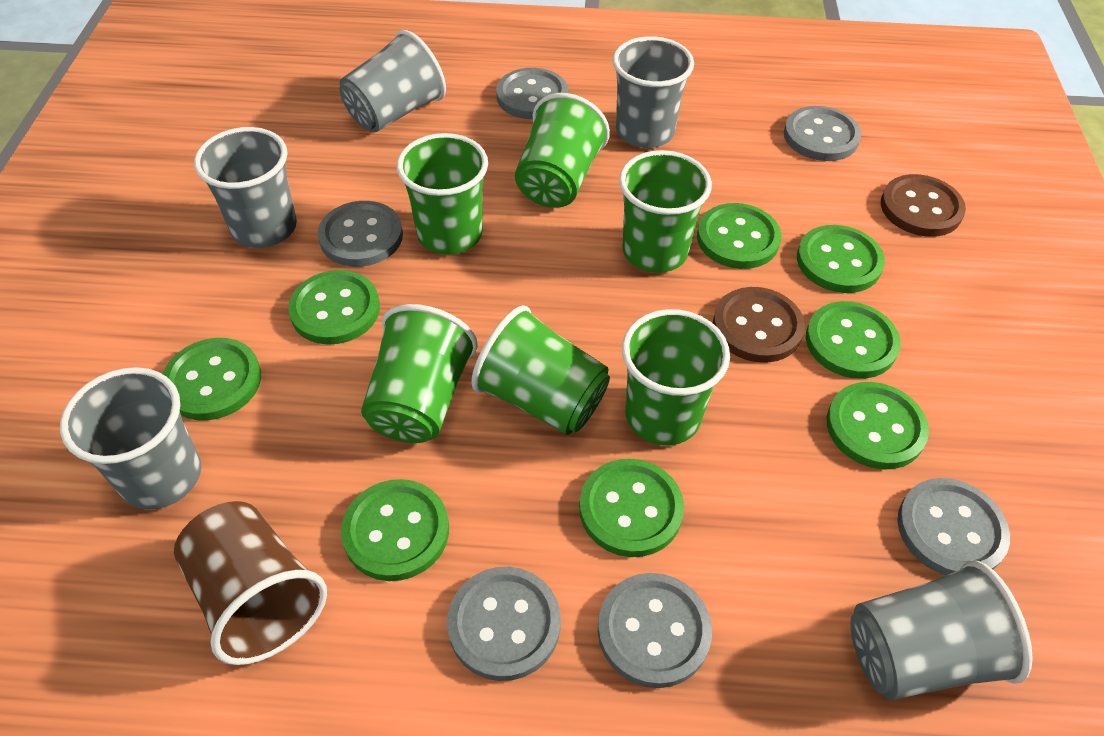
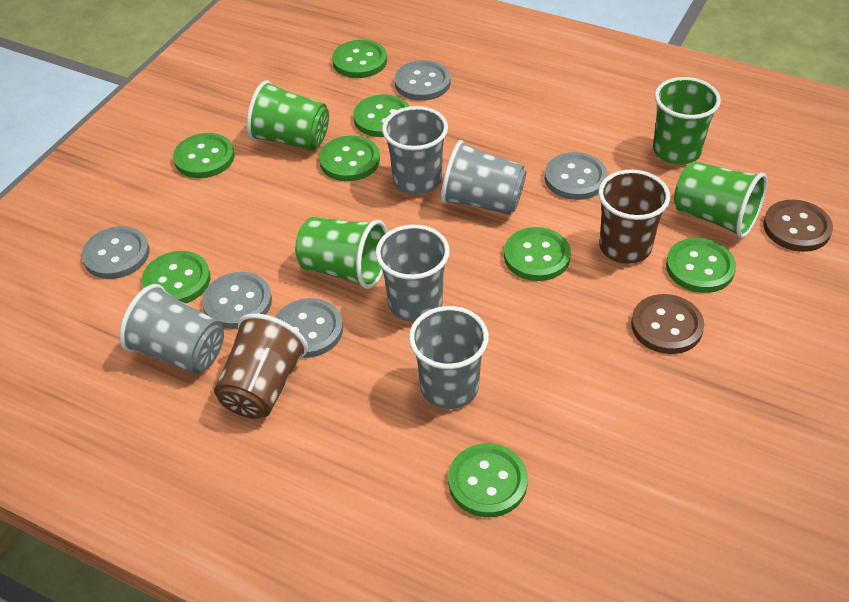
brown cup: 1 -> 2
green cup: 6 -> 4
grey button: 6 -> 5

